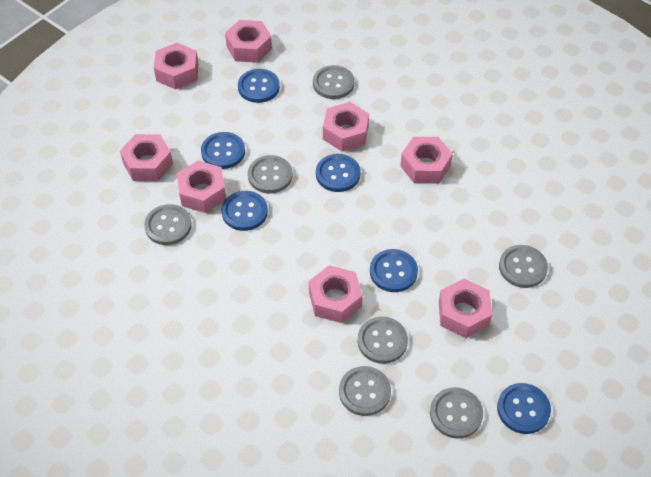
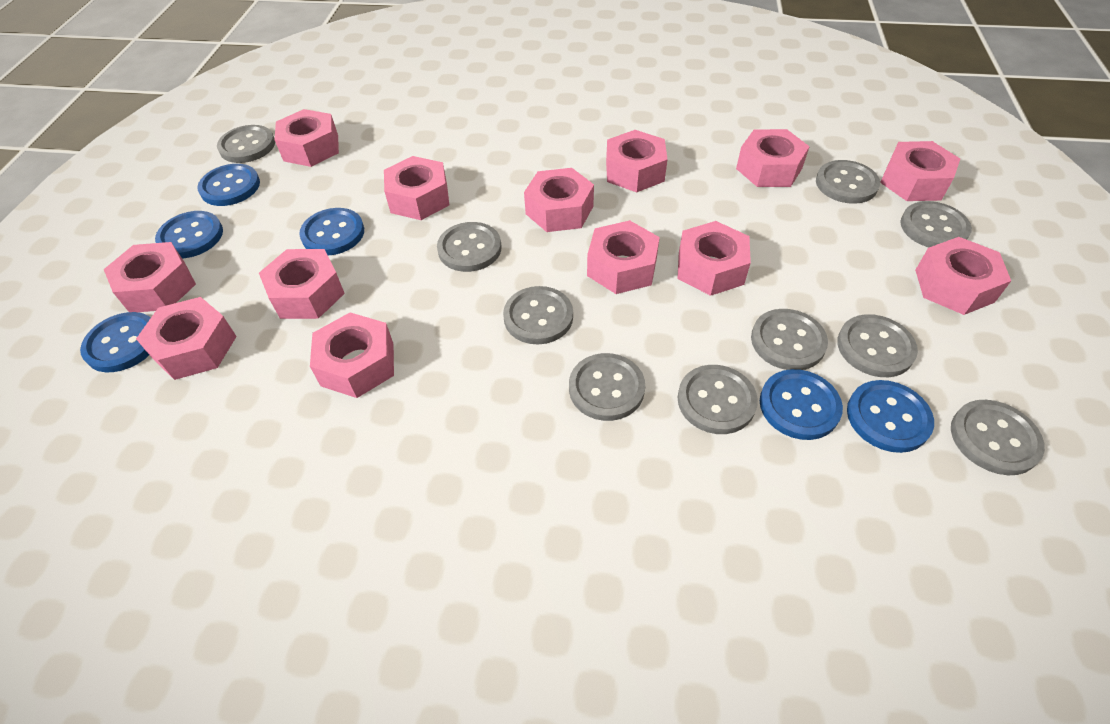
grey button: 7 -> 10
pink nut: 8 -> 13

